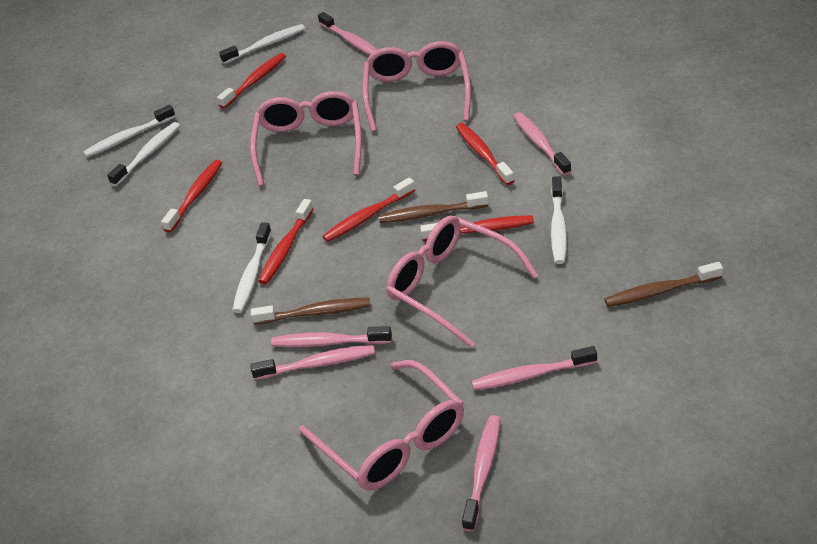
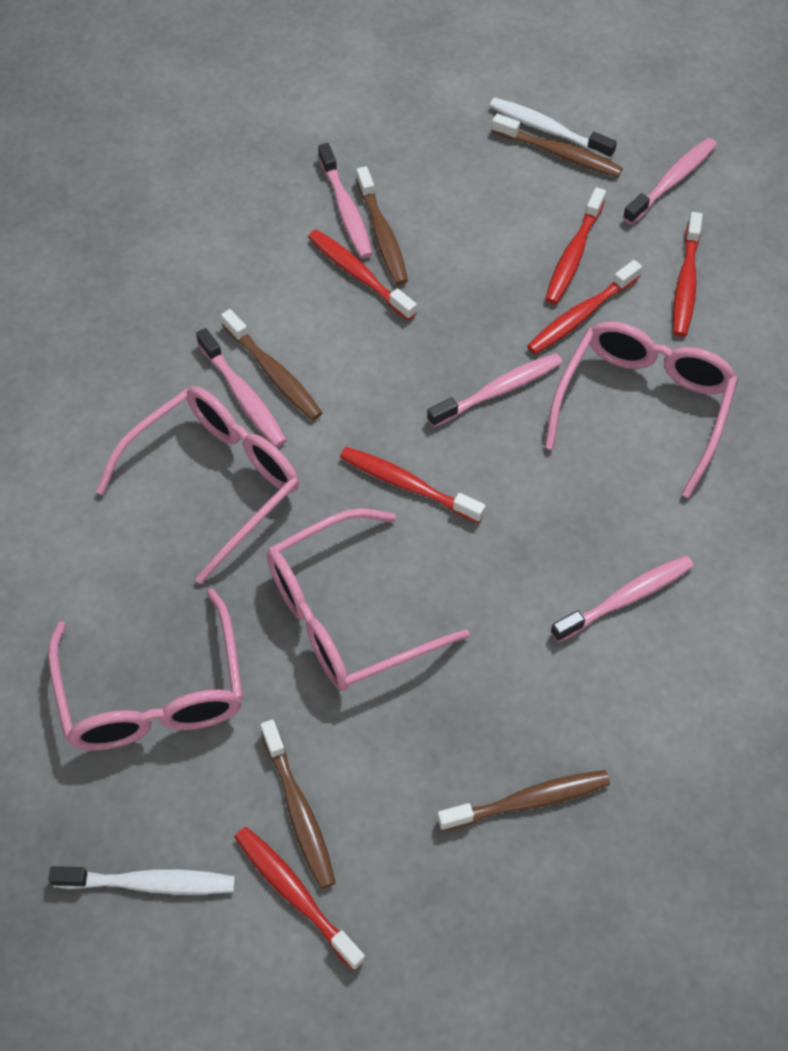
brown toothbrush: 3 -> 5
pink toothbrush: 6 -> 5
white toothbrush: 5 -> 2

